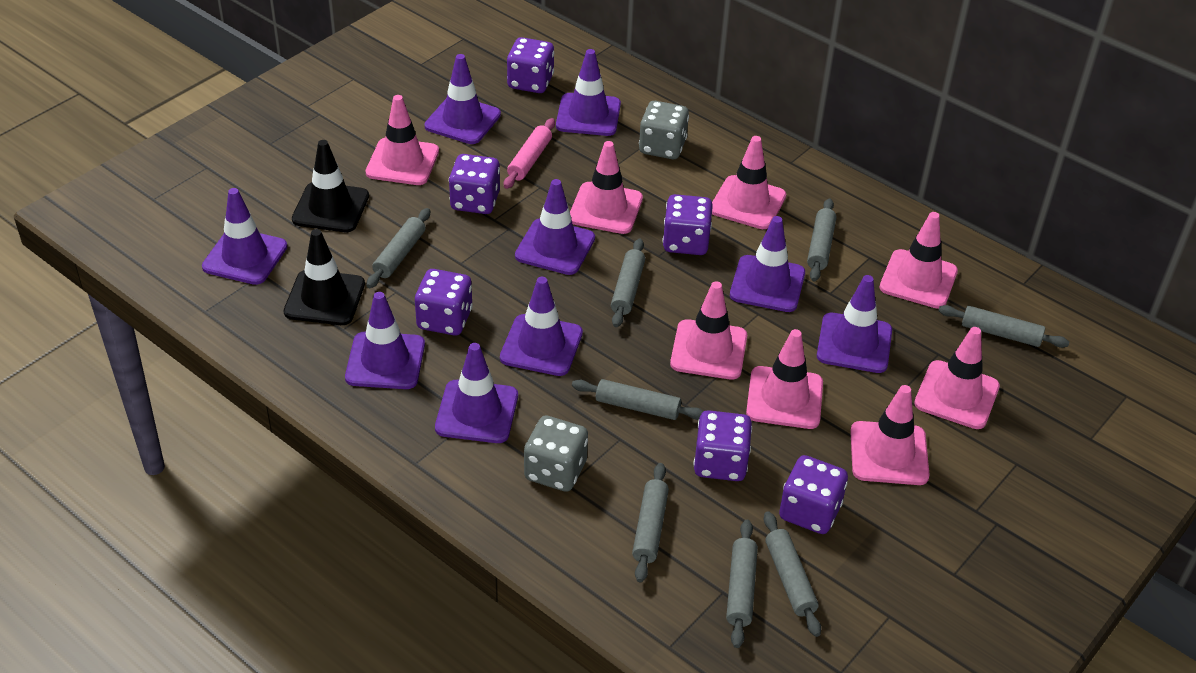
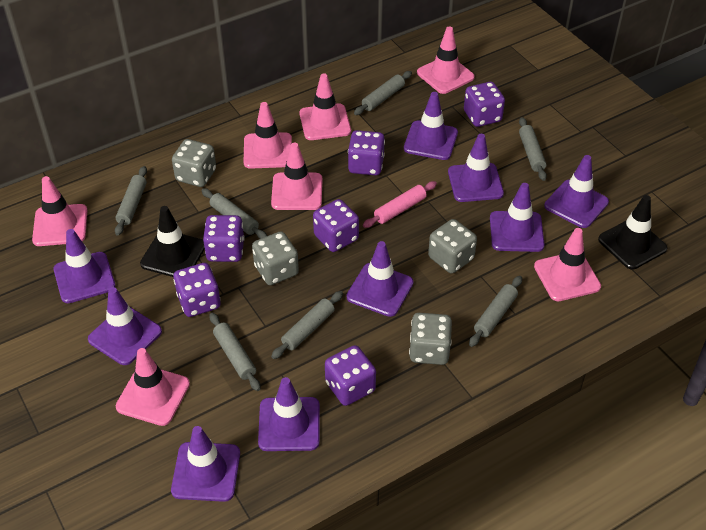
grey dice: 2 -> 4
grey rolling pin: 8 -> 7
pink traffic cone: 8 -> 7

